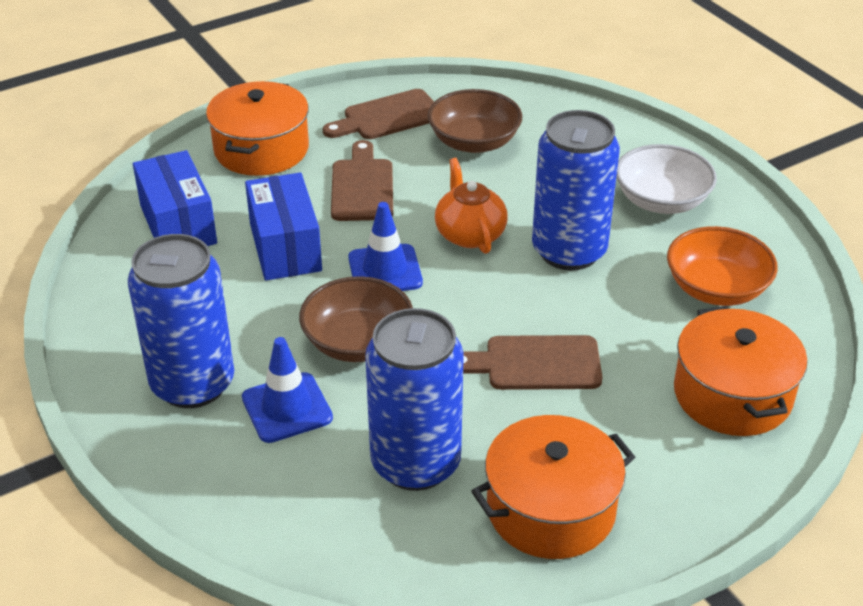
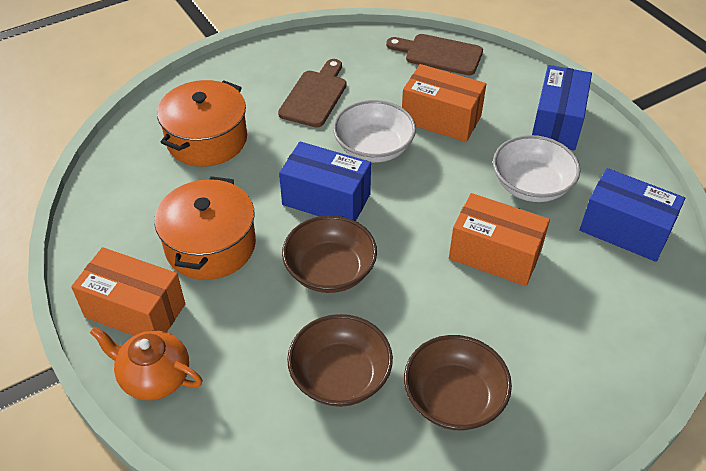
blue box: 2 -> 3
blue can: 3 -> 0
blue traffic cone: 2 -> 0
brown bowl: 2 -> 3
brown cutting board: 3 -> 2
orange bowl: 1 -> 0
orange box: 0 -> 3
orange pot: 3 -> 2
white bowl: 1 -> 2

